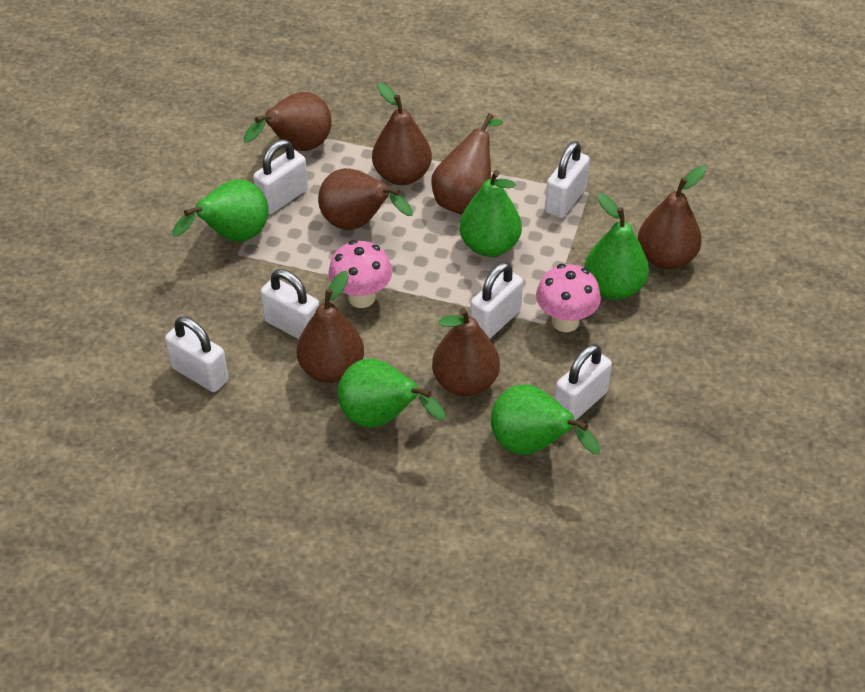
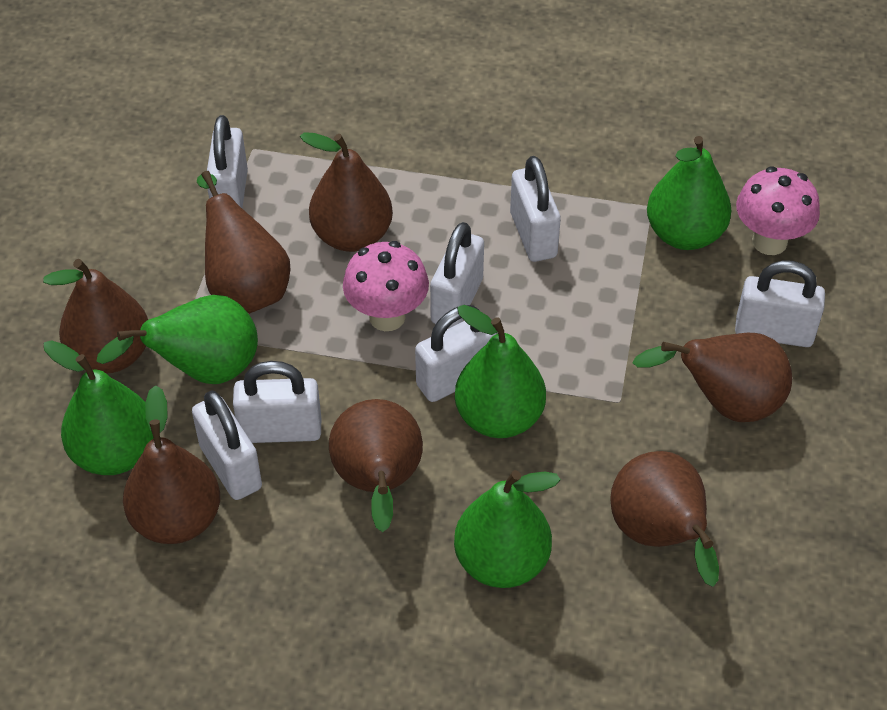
white padlock: 6 -> 7

